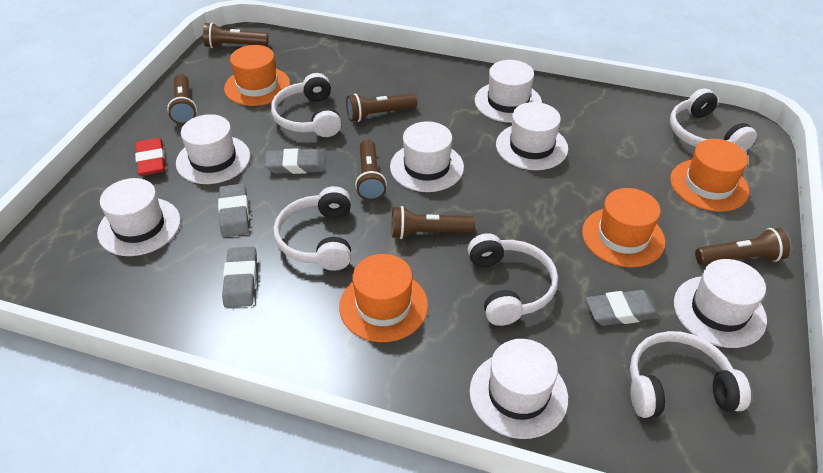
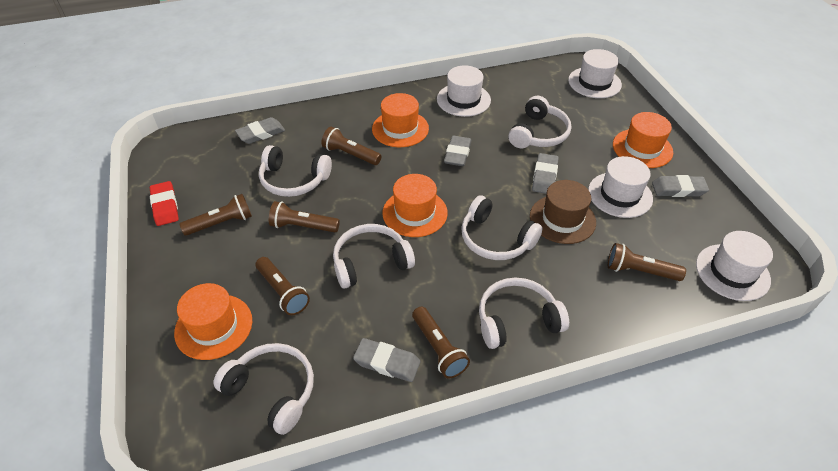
brown hat: 0 -> 1
grey eraser: 4 -> 5
white hat: 7 -> 4
white headphones: 5 -> 6

